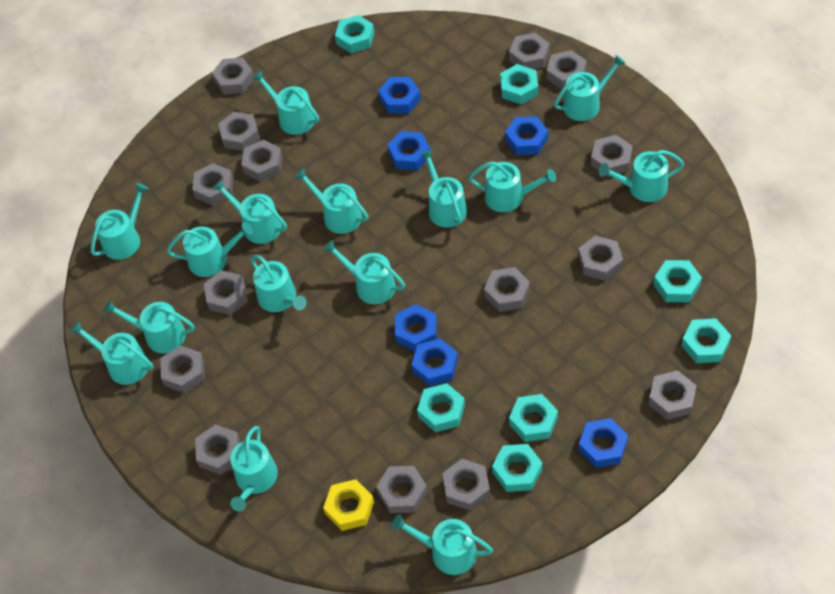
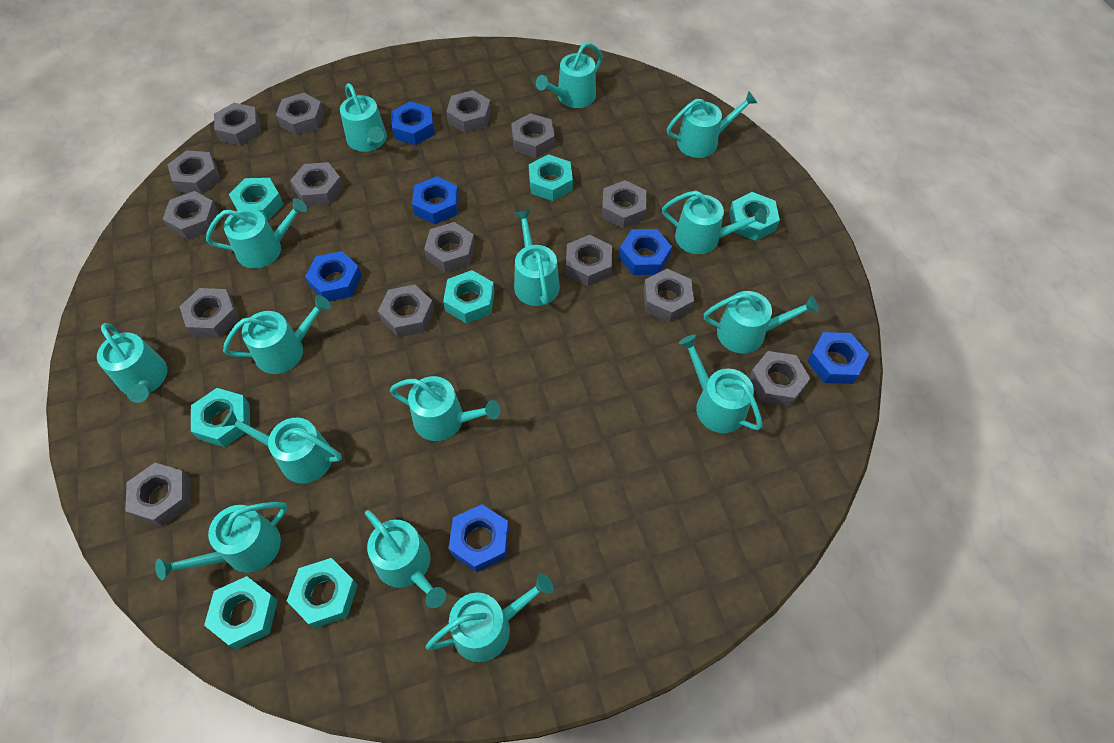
yellow nut: 1 -> 0

